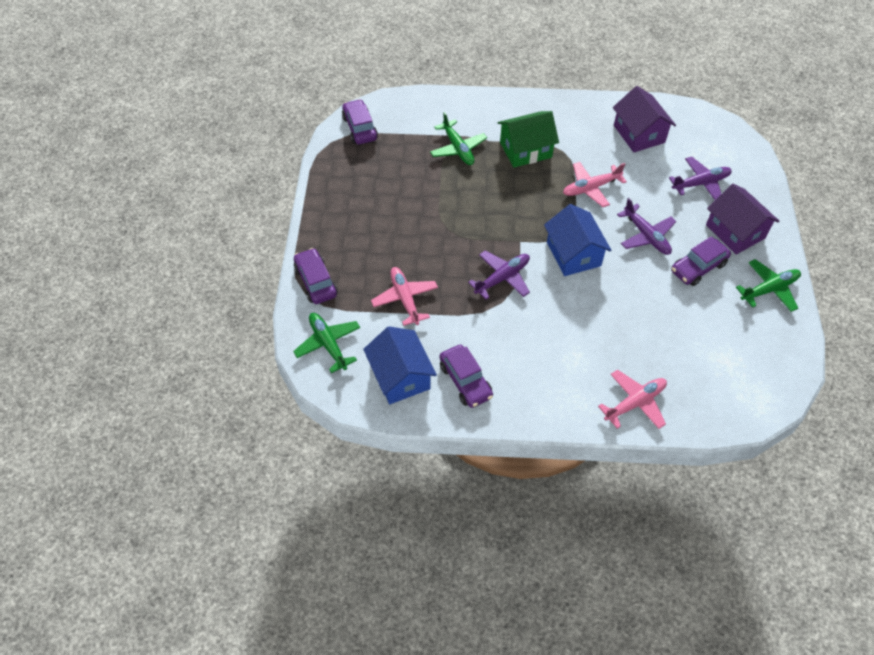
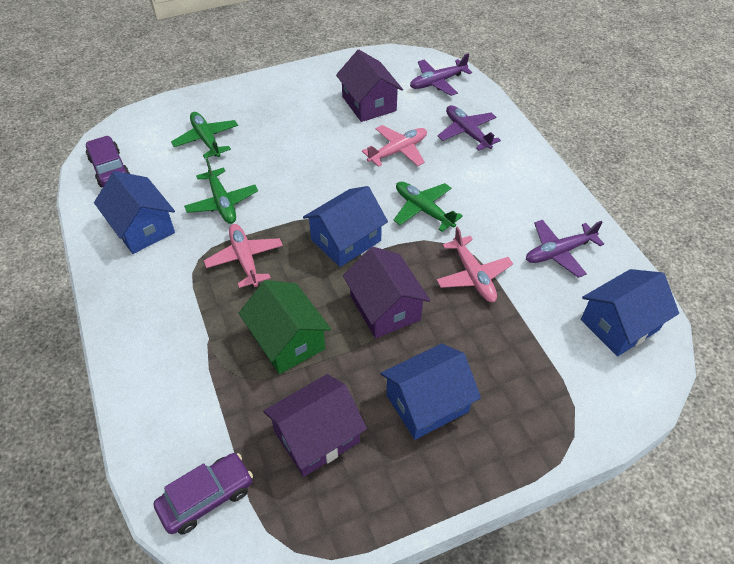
blue house: 2 -> 4
purple car: 4 -> 2
purple house: 2 -> 3

